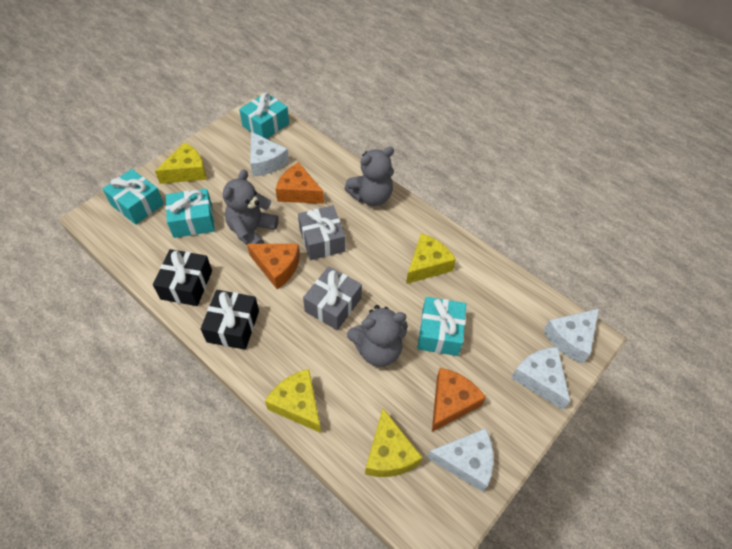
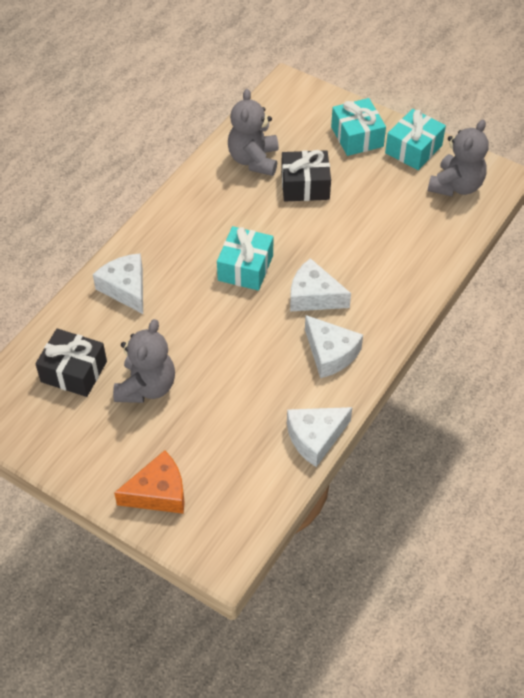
grey gift: 2 -> 0
orange cheese: 3 -> 1
turquoise gift: 4 -> 3
yellow cheese: 4 -> 0

